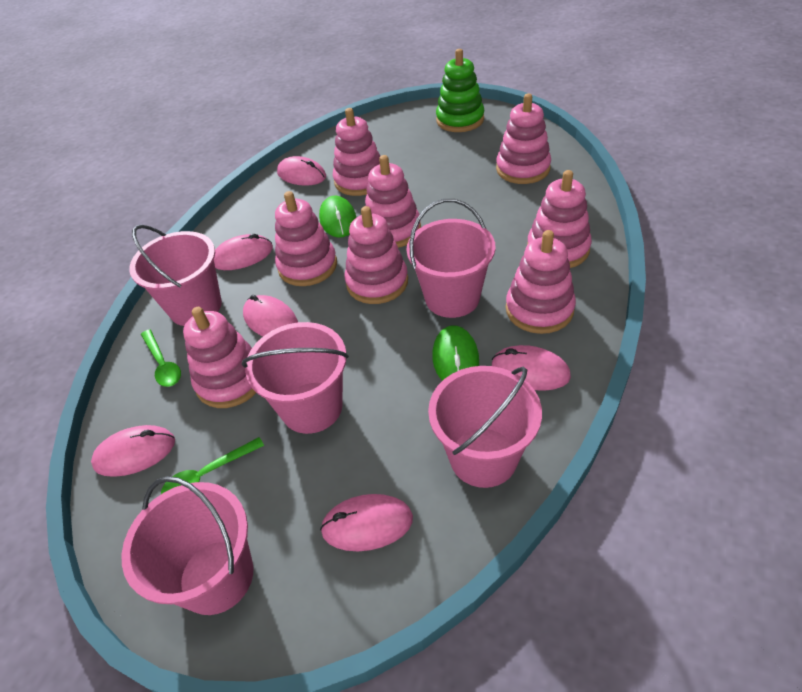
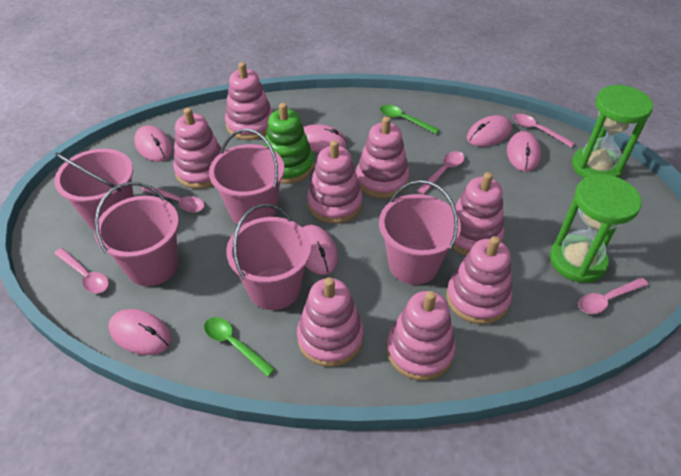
green hourglass: 0 -> 2
green mouse: 2 -> 0
pink spoon: 0 -> 5

